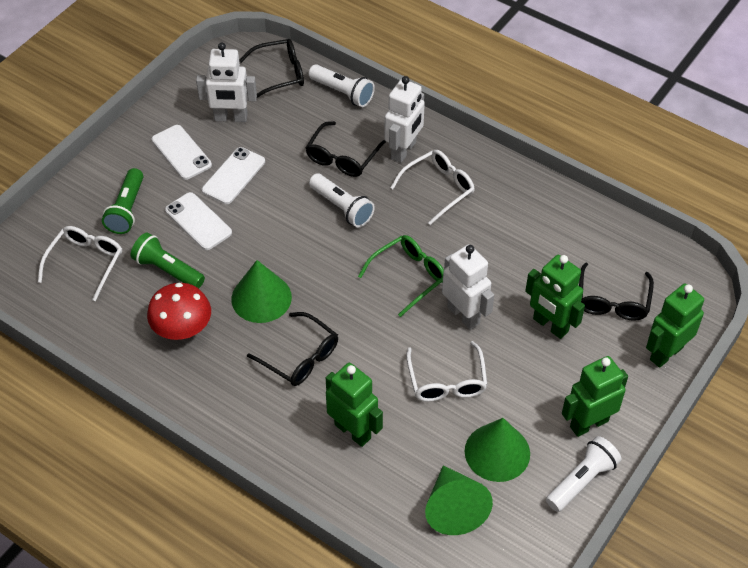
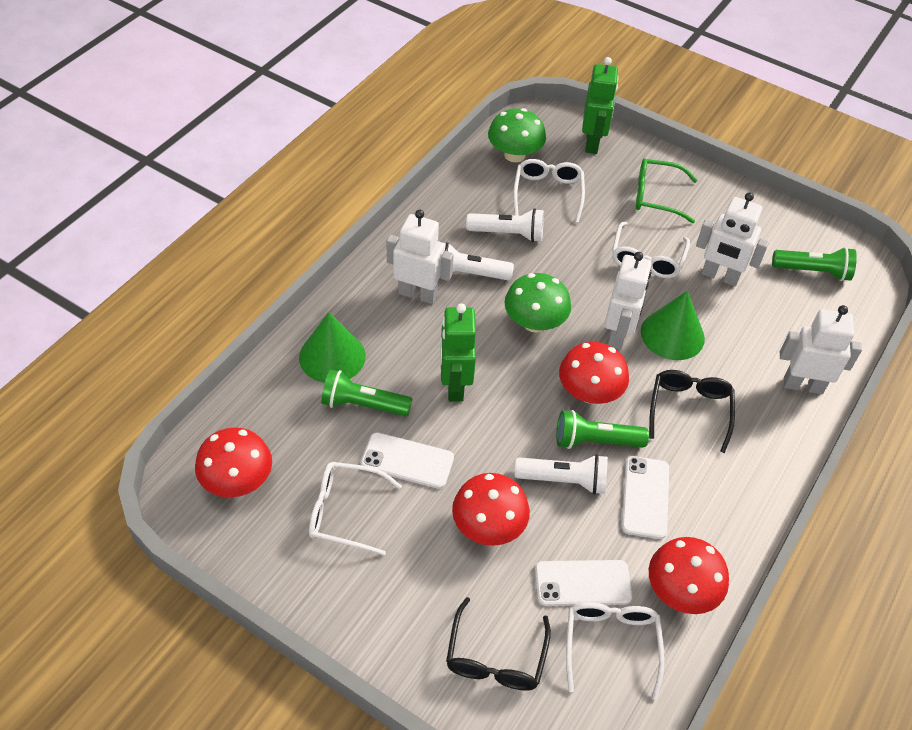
black glasses: 4 -> 2
green cone: 3 -> 2
green flashlight: 2 -> 3
green mushroom: 0 -> 2
green robot: 4 -> 2
red mushroom: 1 -> 4
white glasses: 3 -> 4
white robot: 3 -> 4

